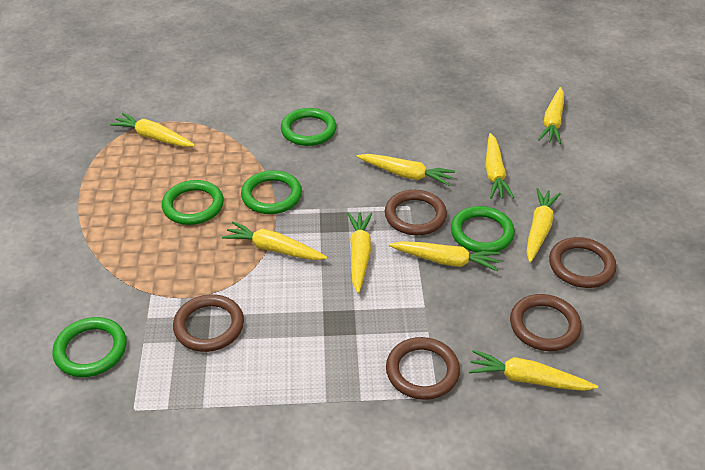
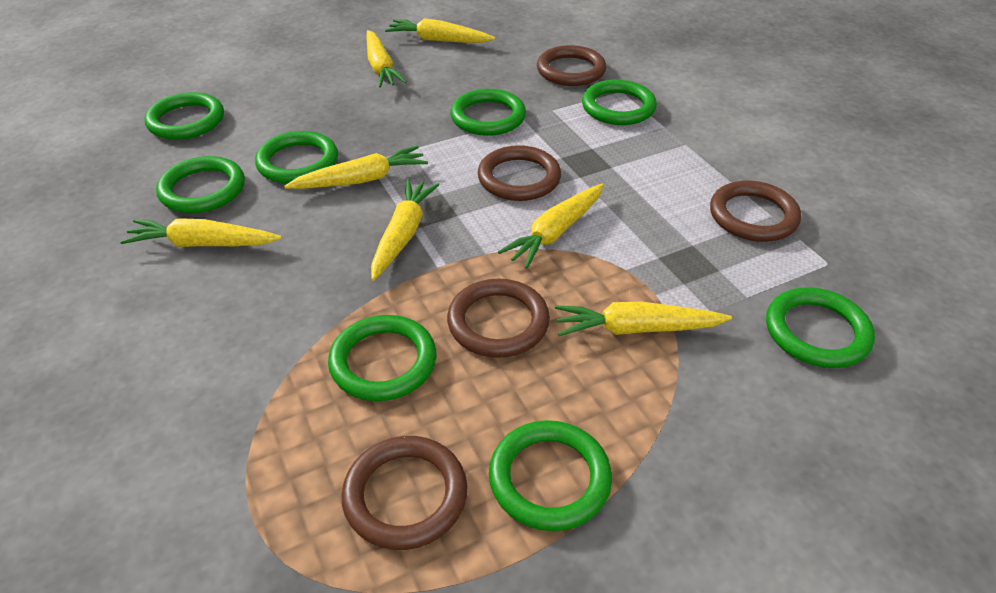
green ring: 5 -> 8
yellow carrot: 9 -> 7

